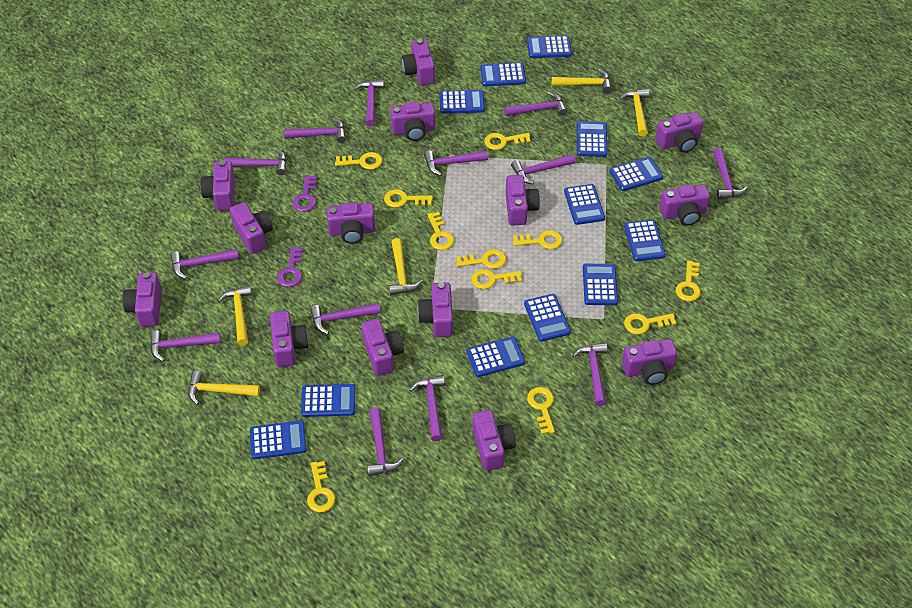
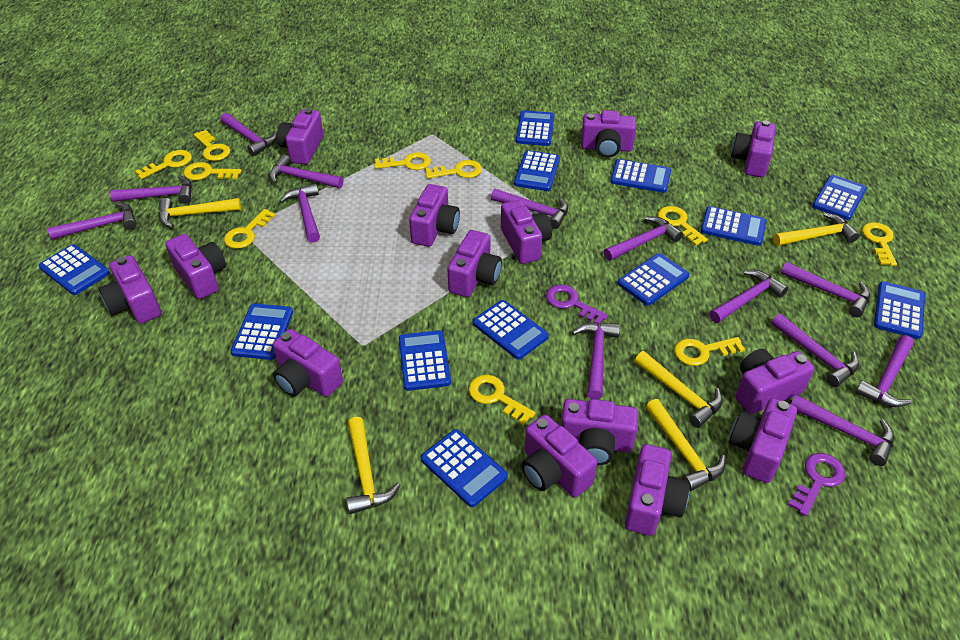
yellow key: 11 -> 10

